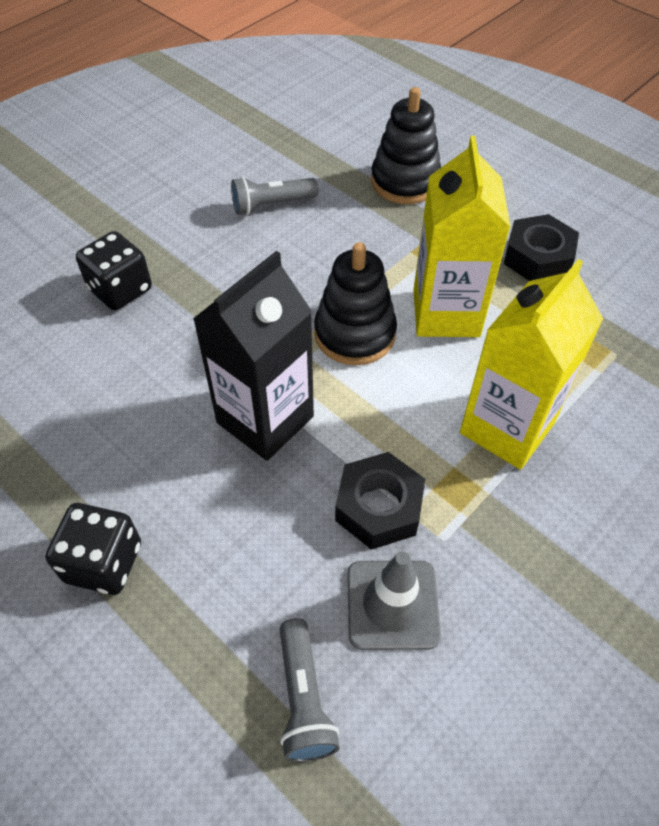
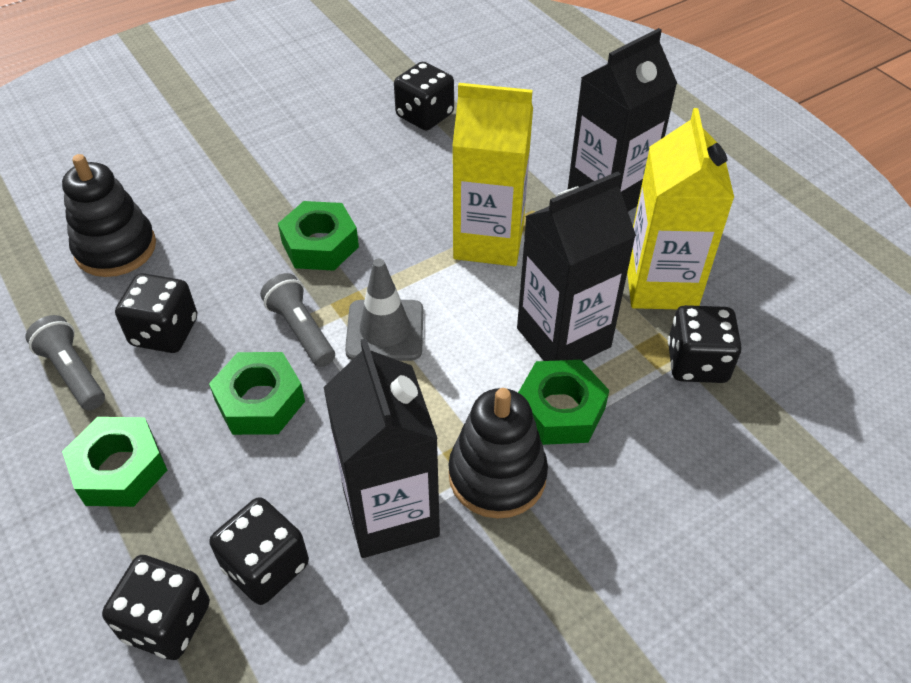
black carton: 1 -> 3
black dice: 2 -> 5
black nut: 2 -> 0
green nut: 0 -> 4

